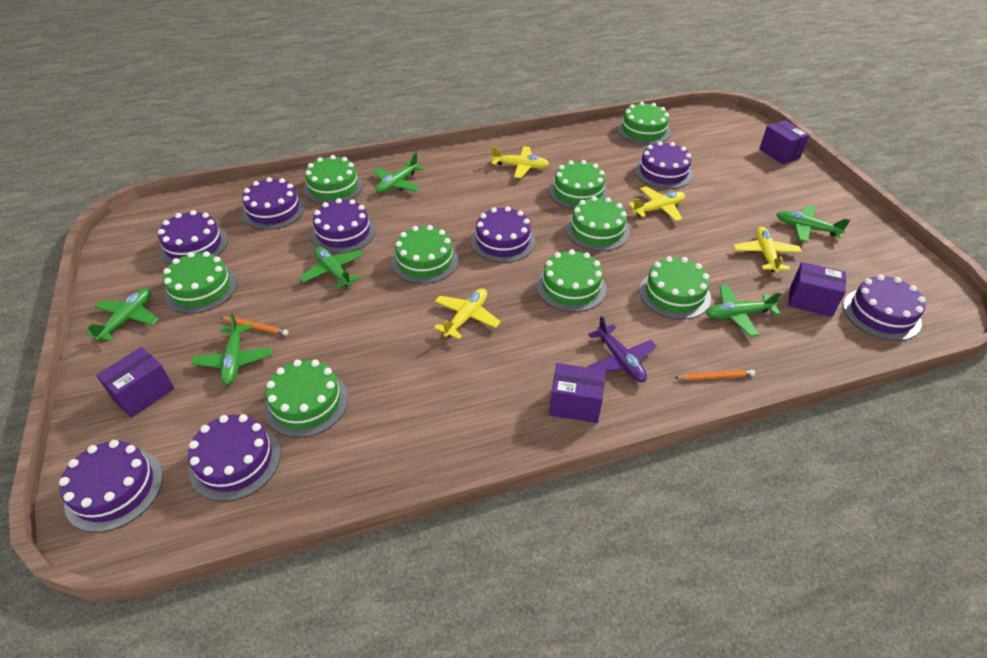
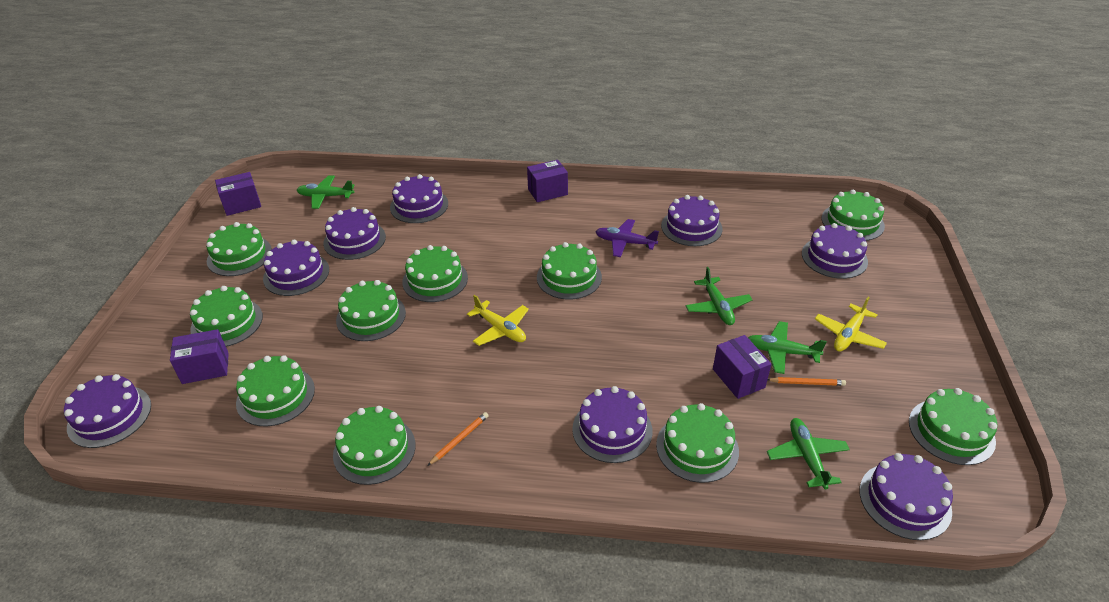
green cake: 9 -> 10
green plane: 6 -> 4
yellow plane: 4 -> 2

